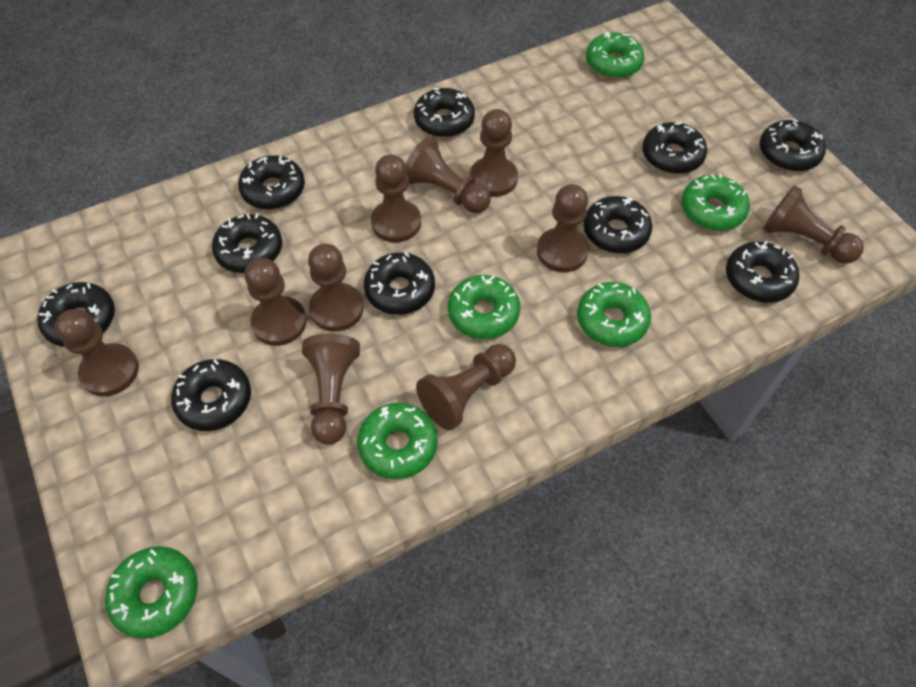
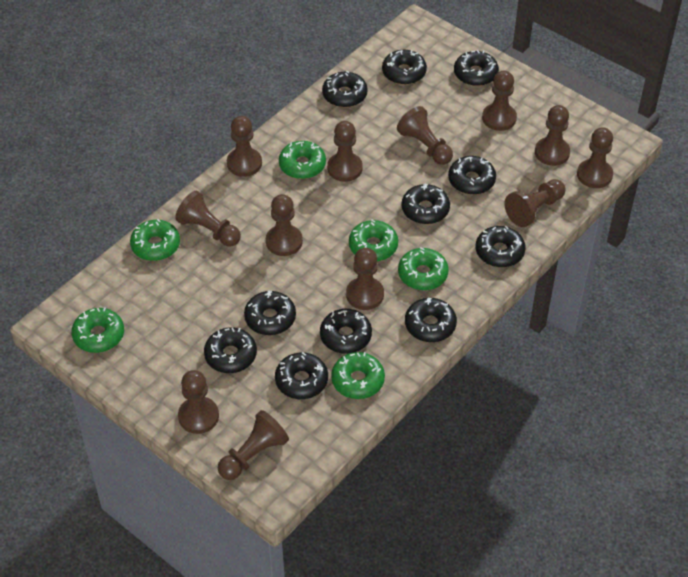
black donut: 10 -> 11
brown pawn: 10 -> 12

